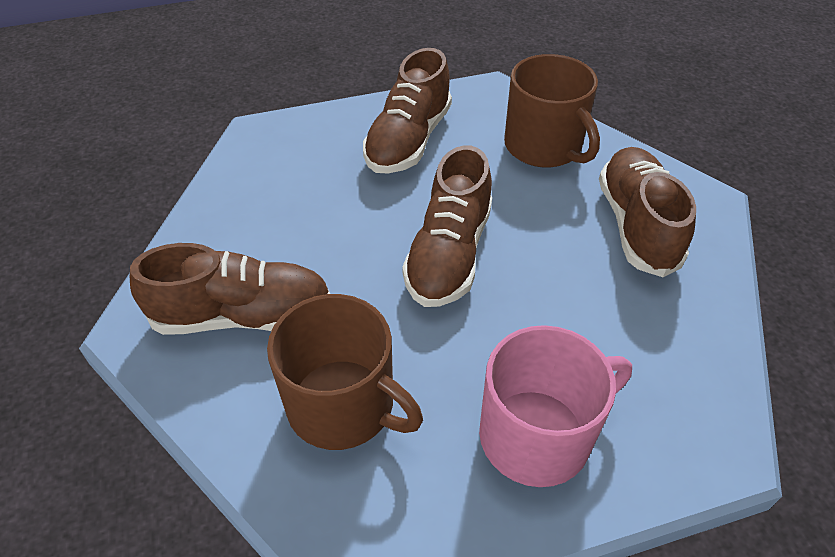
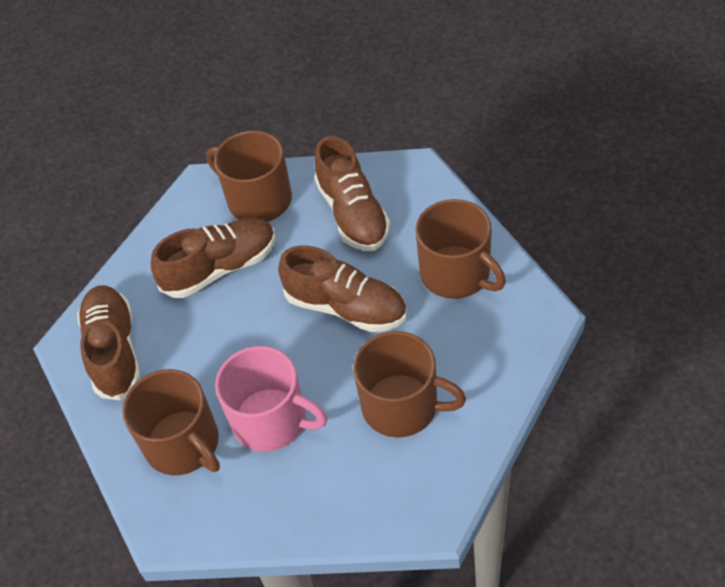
brown mug: 2 -> 4

